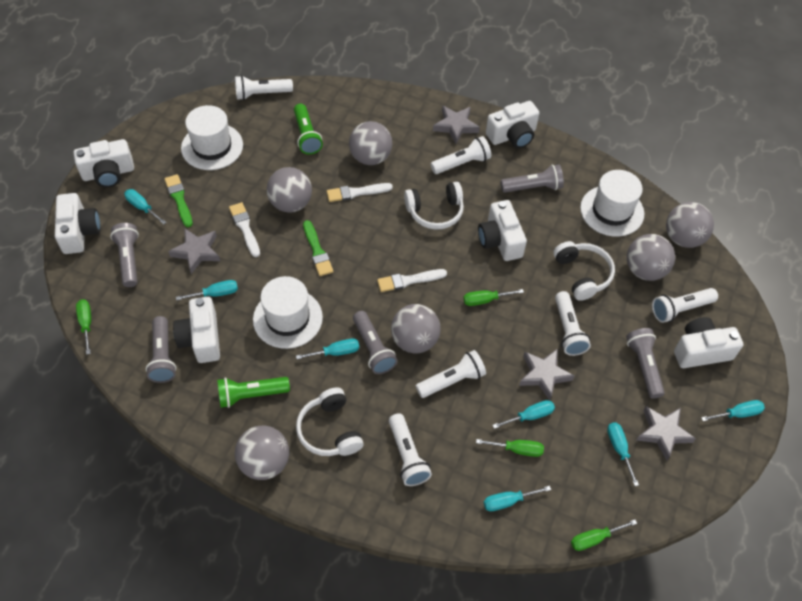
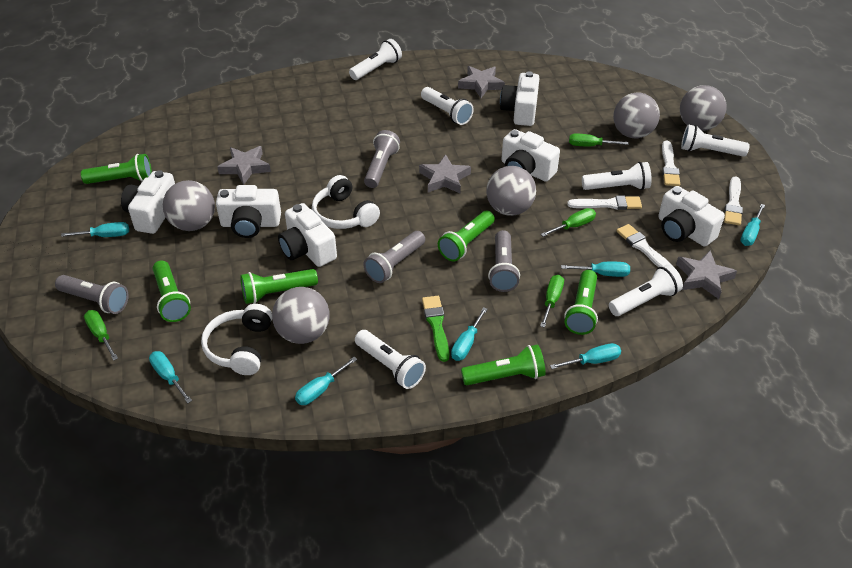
green brush: 2 -> 1
green flashlight: 2 -> 6
grey ball: 6 -> 5
grey flashlight: 5 -> 4
white brush: 3 -> 4
white hat: 3 -> 0
white headphones: 3 -> 2

